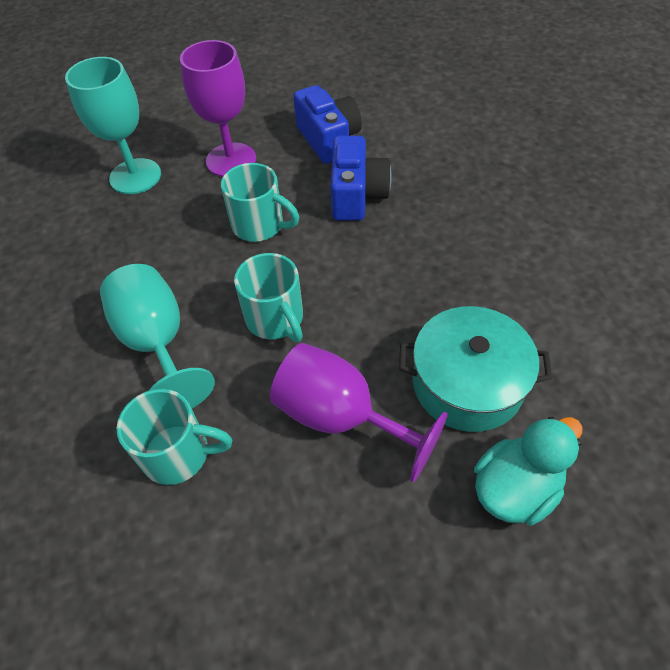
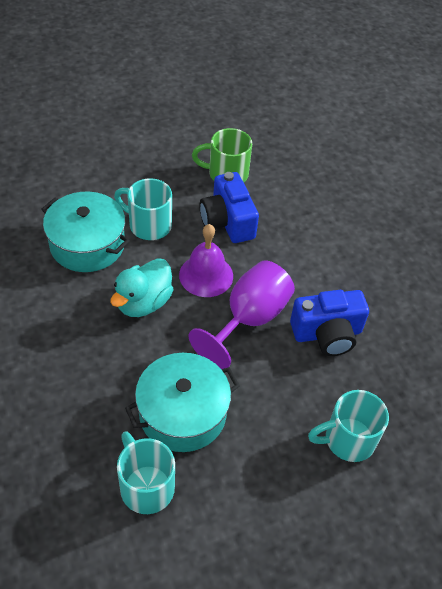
green mug: 0 -> 1
purple bell: 0 -> 1
purple goblet: 2 -> 1
turquoise goblet: 2 -> 0
turquoise pot: 1 -> 2

